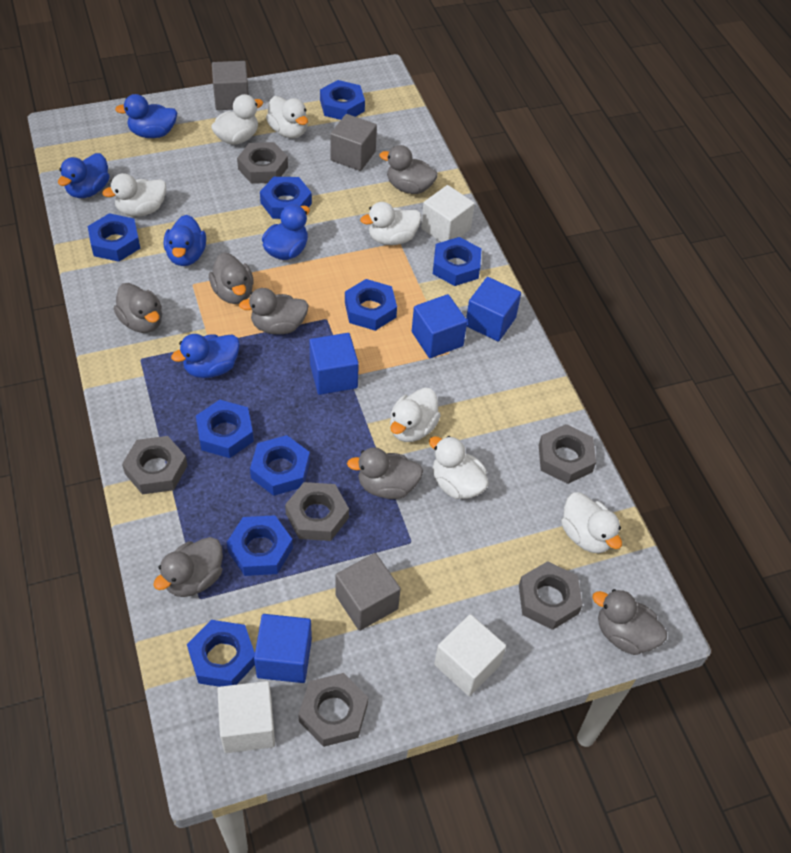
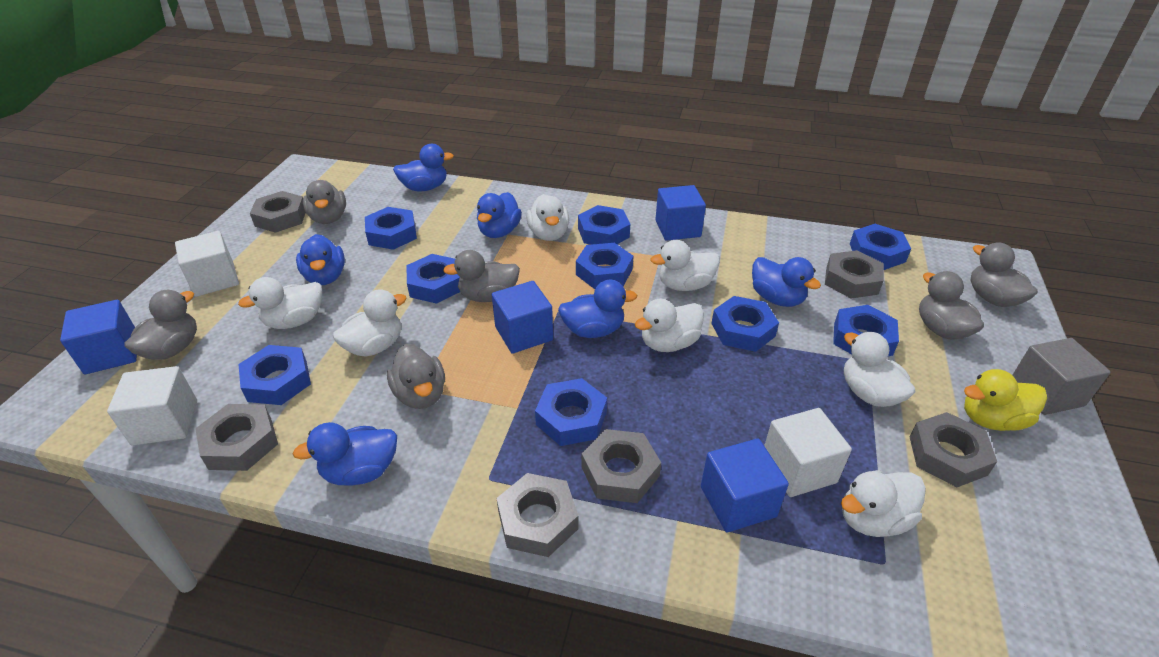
blue duck: 5 -> 6
grey cube: 3 -> 1
grey duck: 7 -> 6
yellow duck: 0 -> 1

